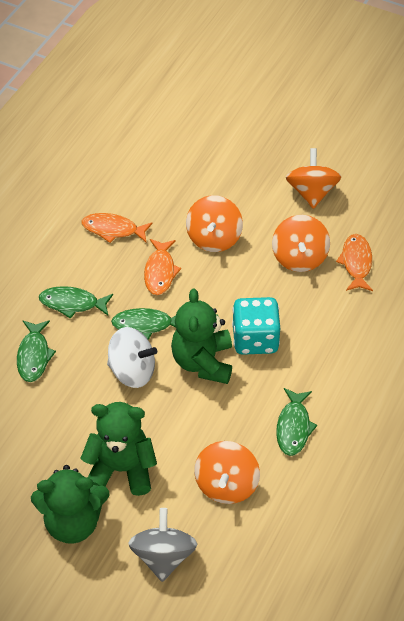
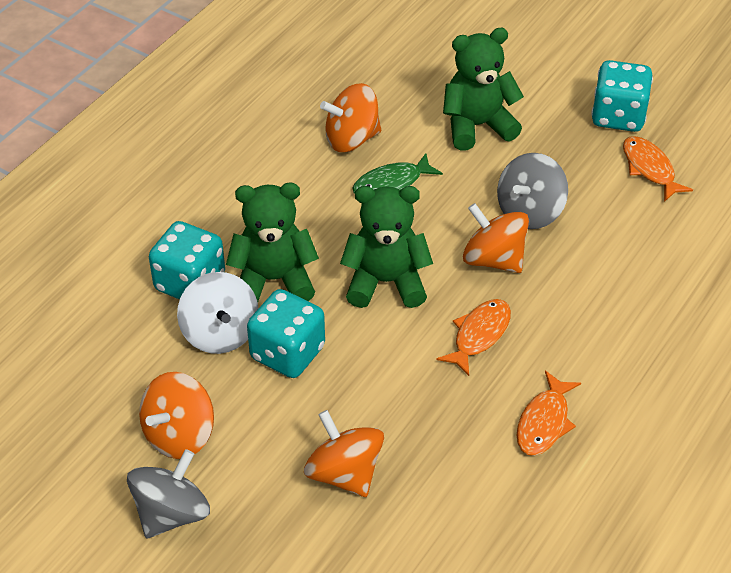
green fish: 4 -> 1
grey spinning top: 1 -> 2
turquoise dice: 1 -> 3

